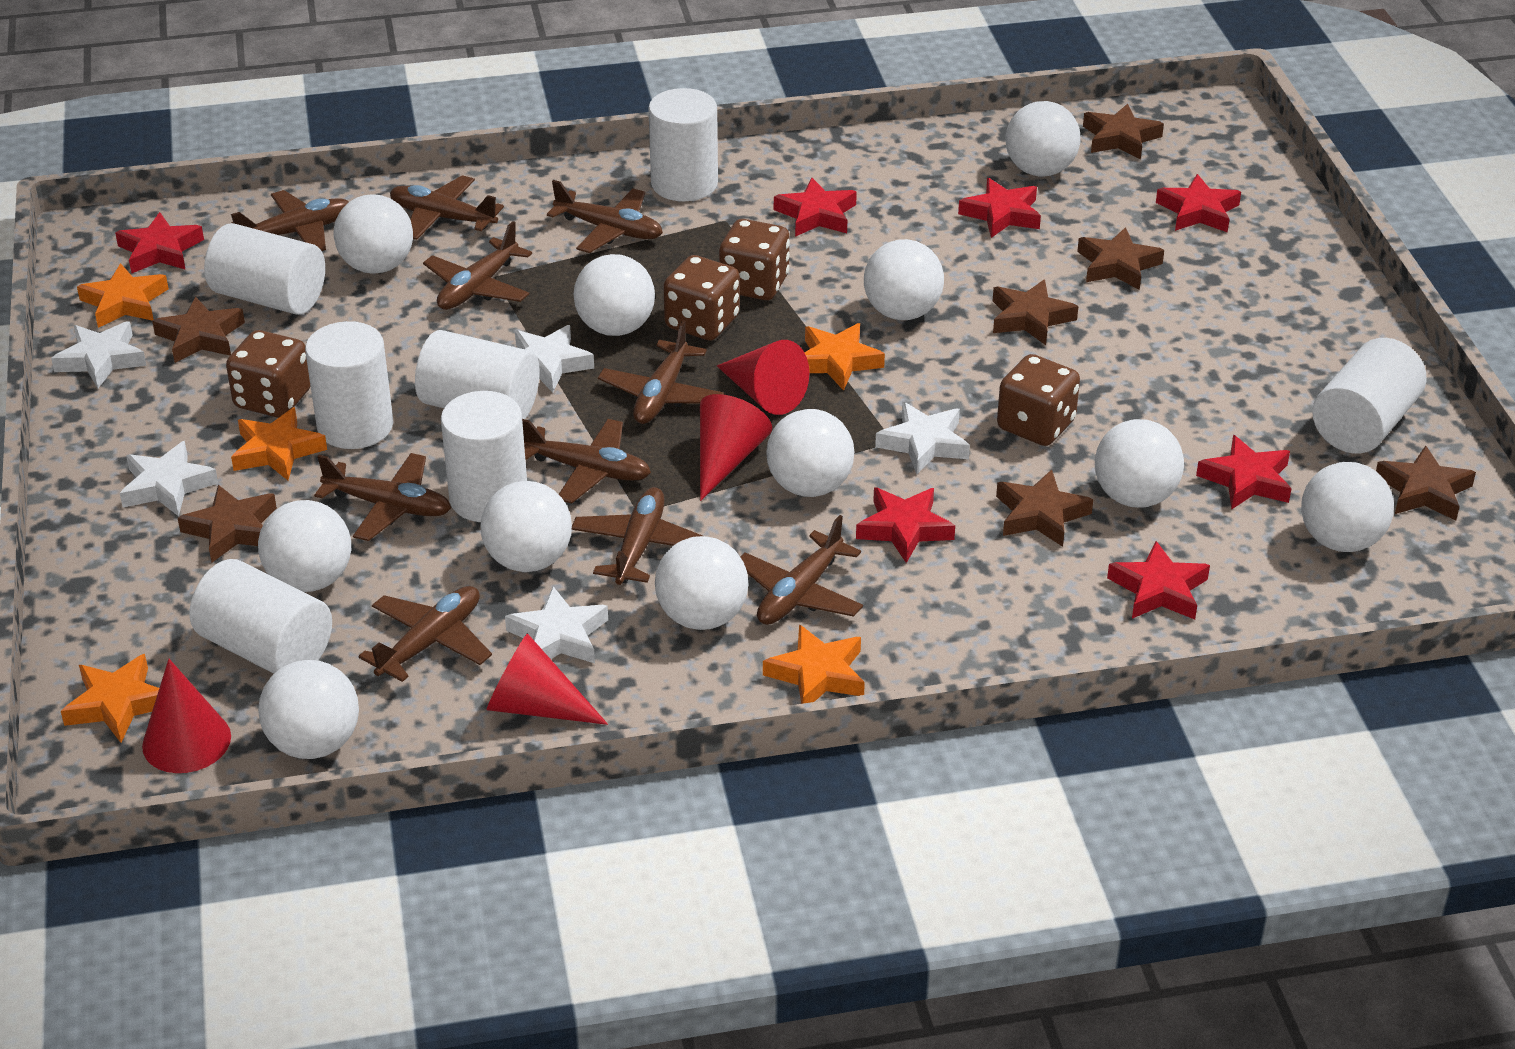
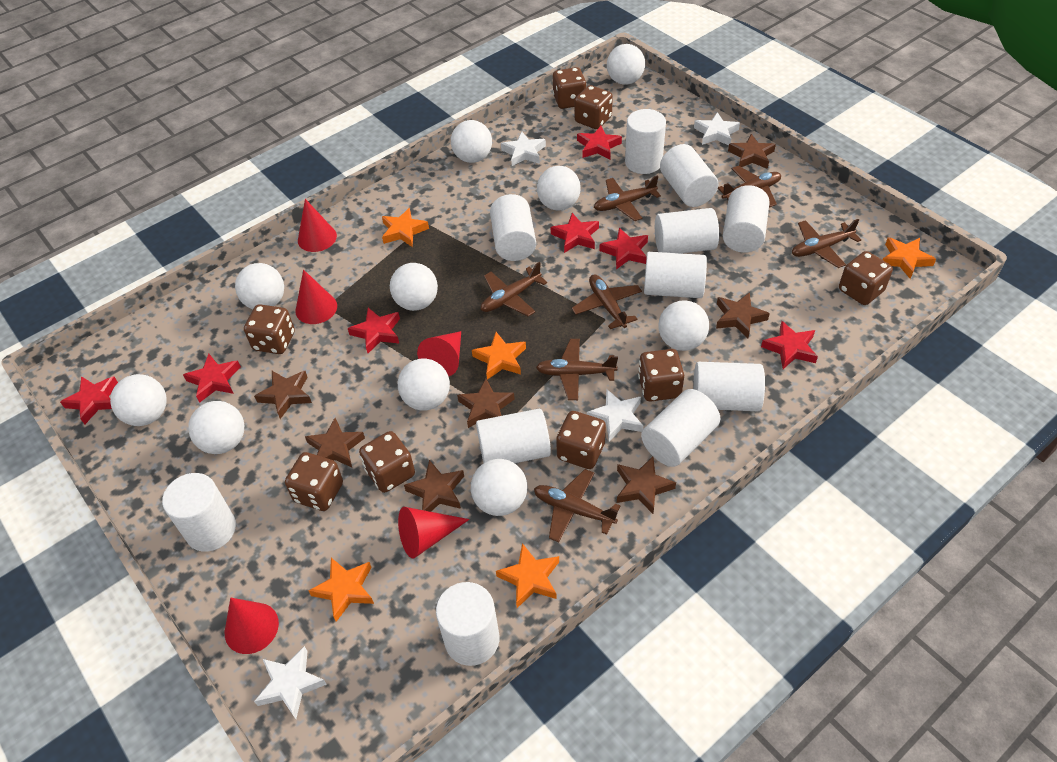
brown dice: 4 -> 8
brown plane: 10 -> 7
red cone: 4 -> 5
white ball: 11 -> 10
white cylinder: 7 -> 11
white star: 5 -> 4

